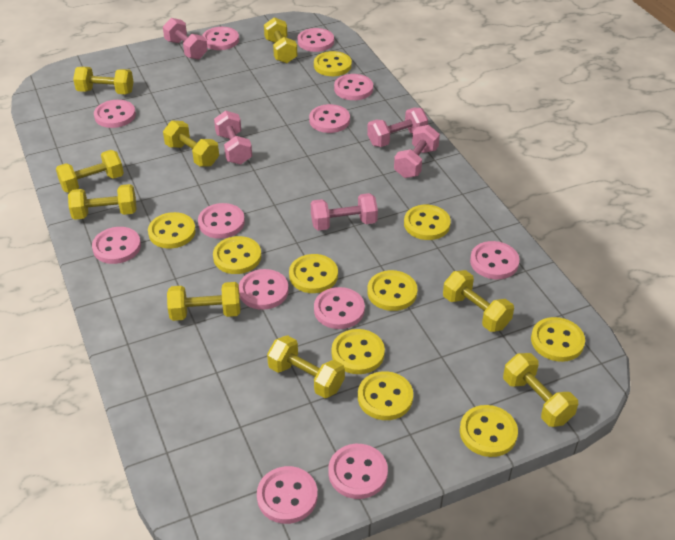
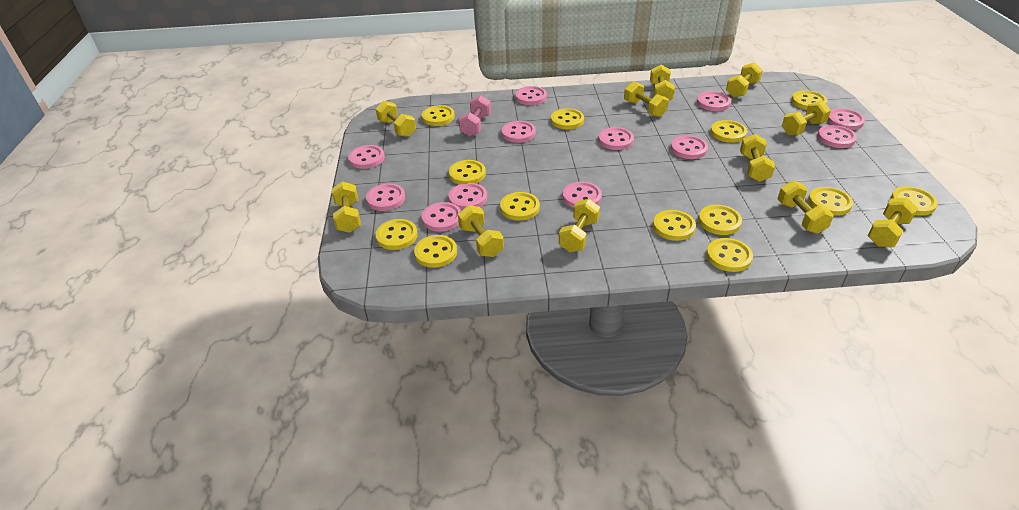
pink dumbbell: 5 -> 1
yellow button: 10 -> 13
yellow dumbbell: 9 -> 11

